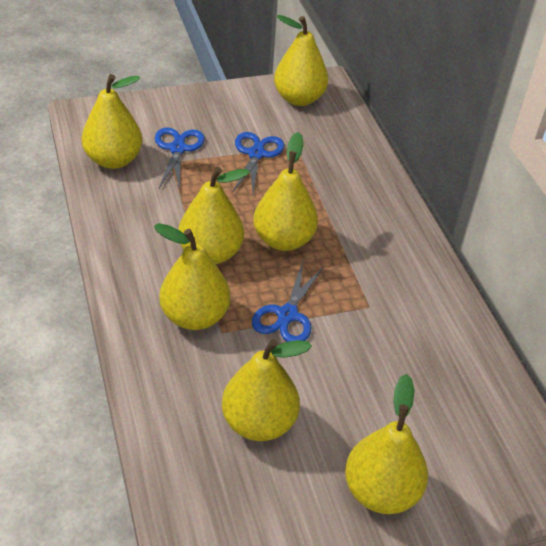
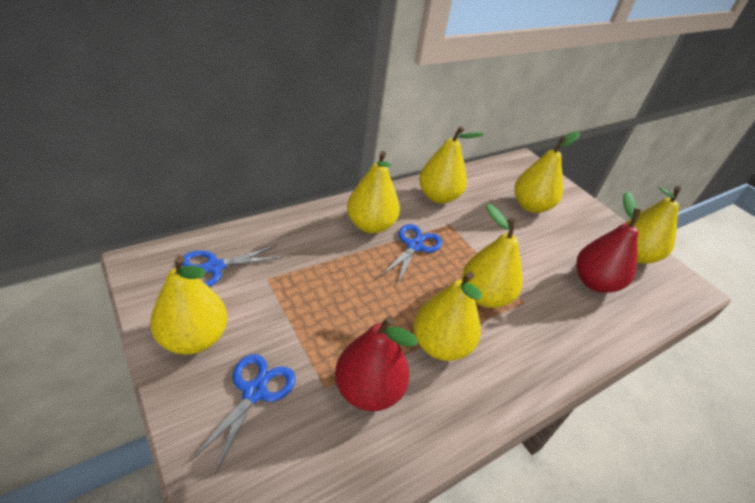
red pear: 0 -> 2

